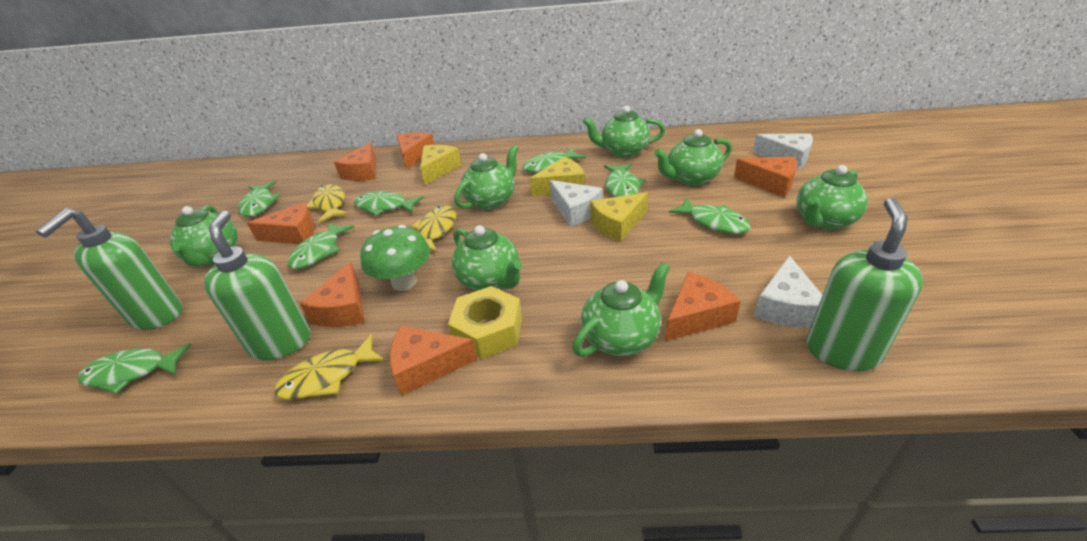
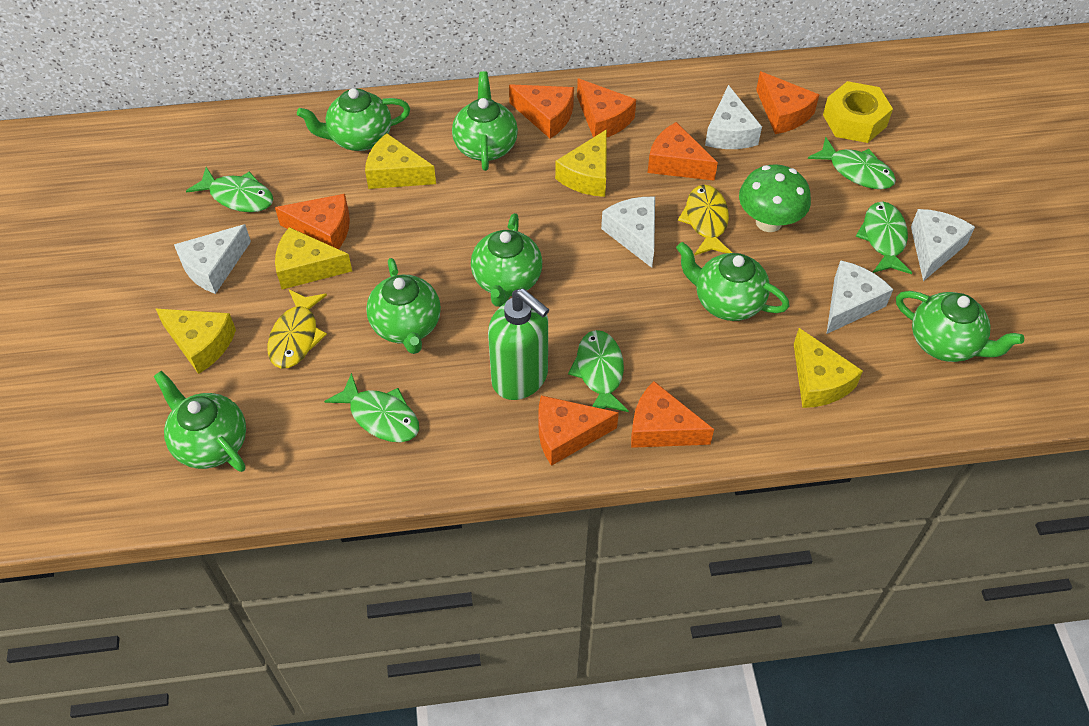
green fish: 7 -> 5
green soap dispenser: 3 -> 1
white cheese: 3 -> 5
yellow cheese: 3 -> 5
yellow fish: 3 -> 2

